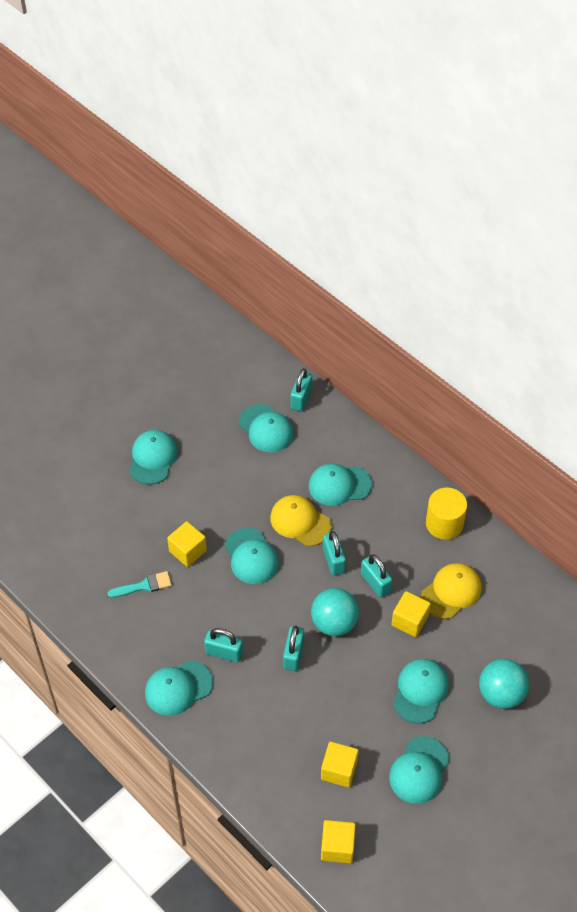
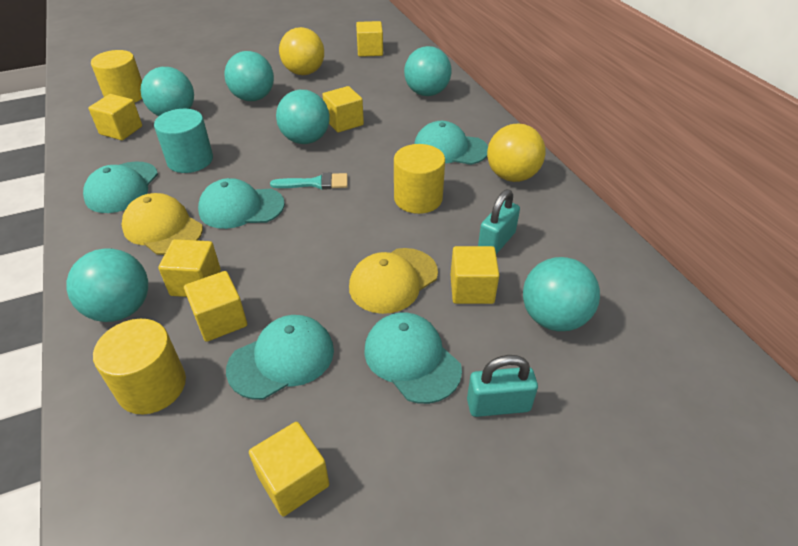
turquoise ball: 2 -> 6
turquoise cap: 7 -> 5
turquoise cylinder: 0 -> 1
turquoise padlock: 5 -> 2
yellow ball: 0 -> 2
yellow cube: 4 -> 7
yellow cylinder: 1 -> 3

